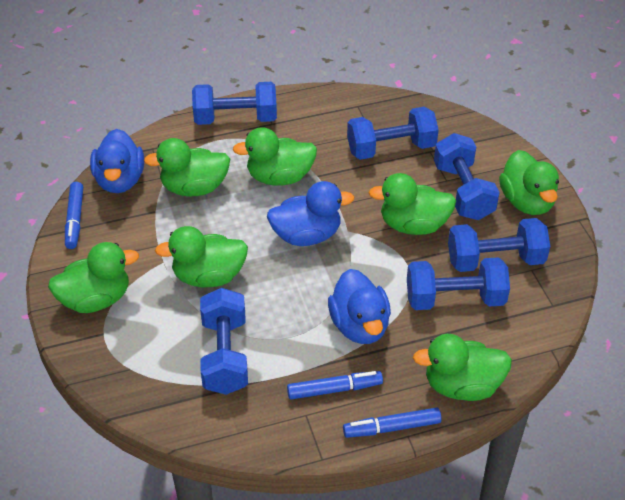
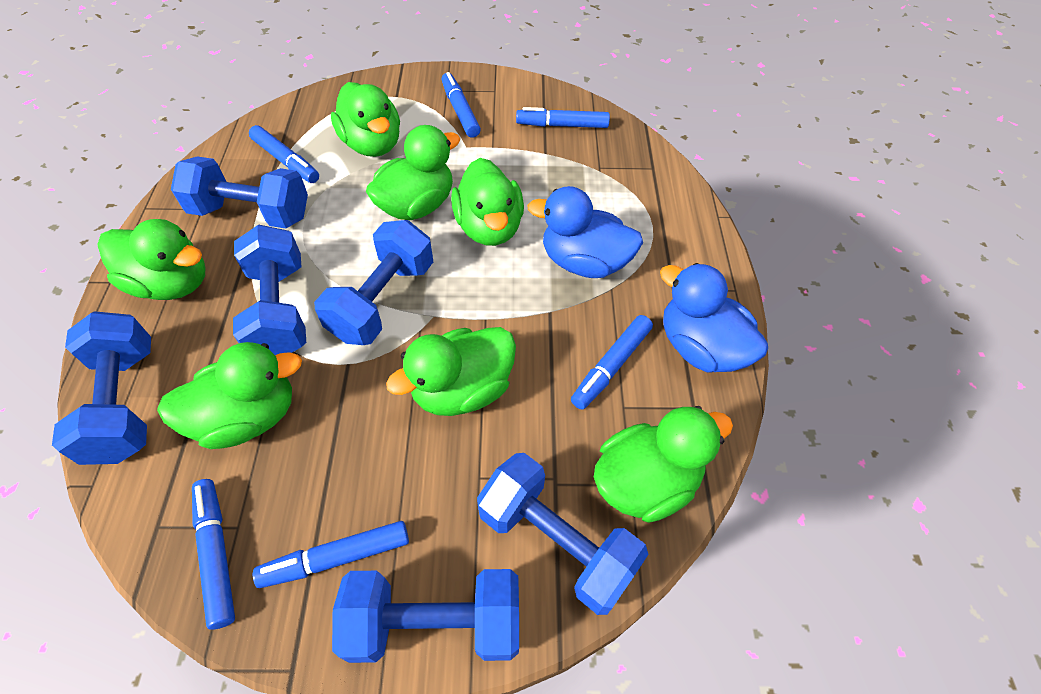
blue duck: 3 -> 2
blue marker: 3 -> 6

